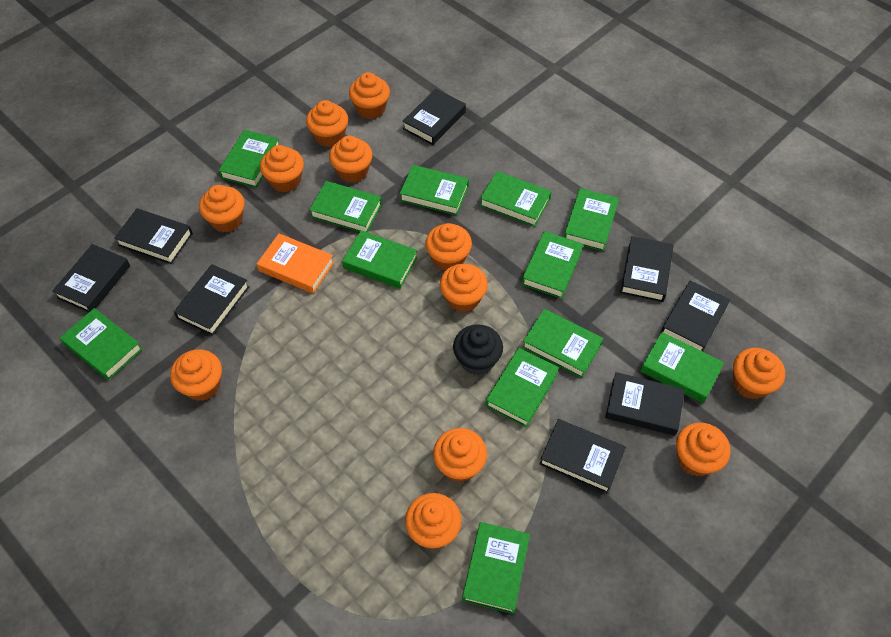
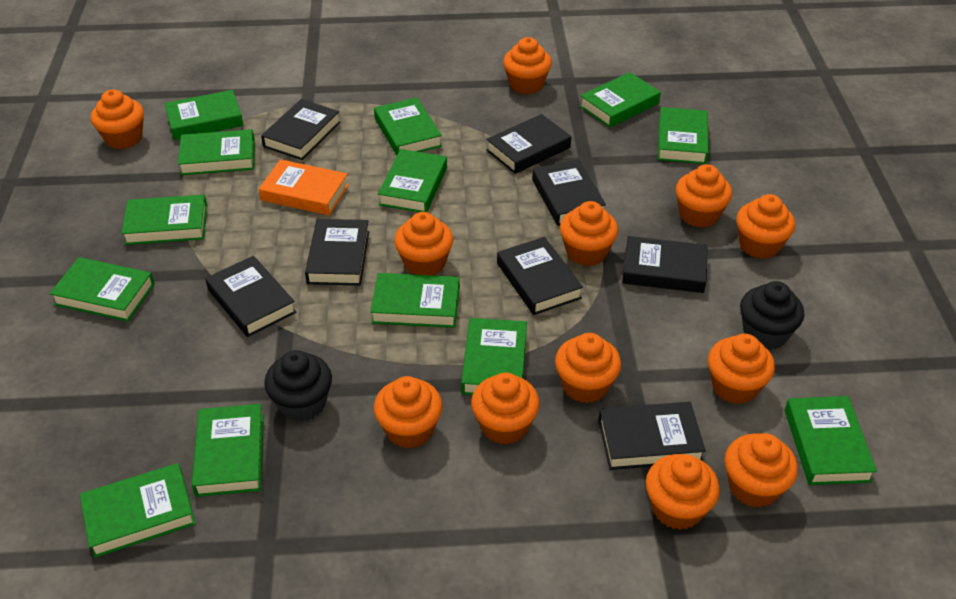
black cupcake: 1 -> 2
green book: 12 -> 13

